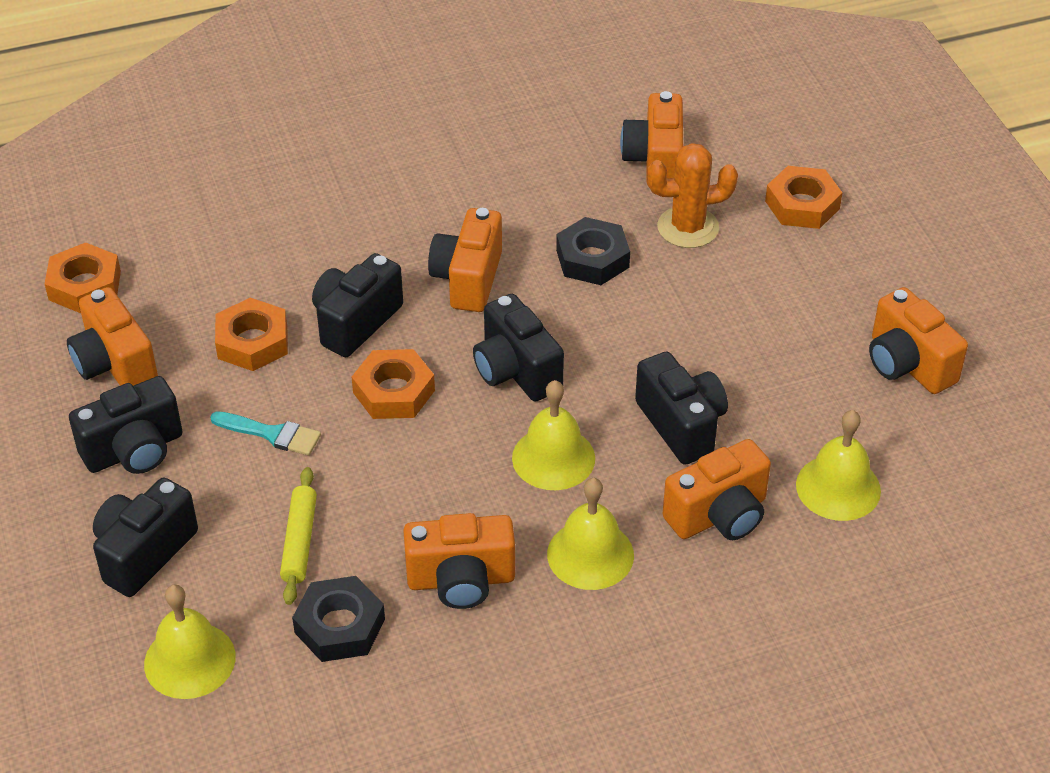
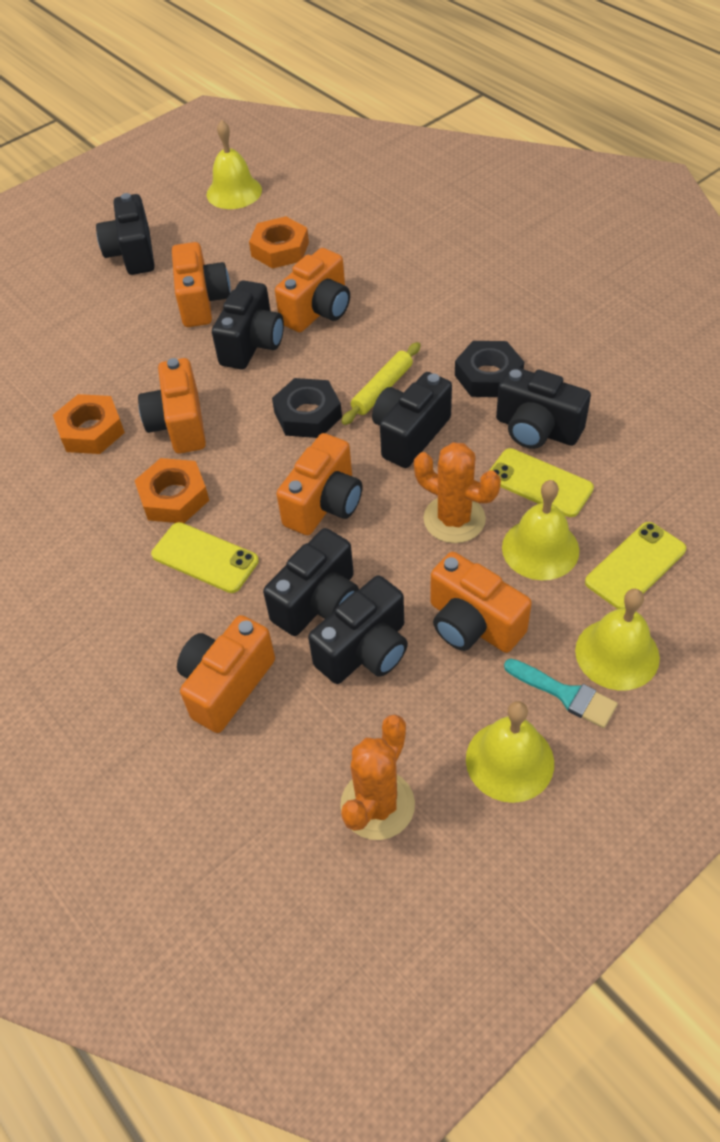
black camera: 5 -> 6
orange cactus: 1 -> 2
orange nut: 4 -> 3
yellow phone: 0 -> 3

